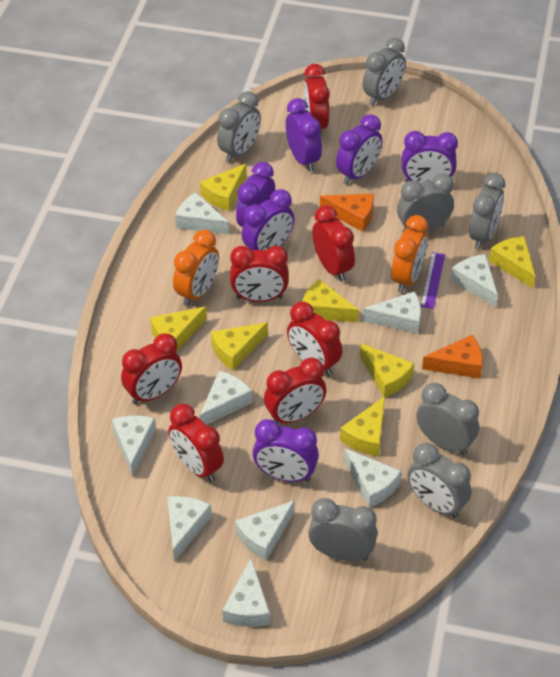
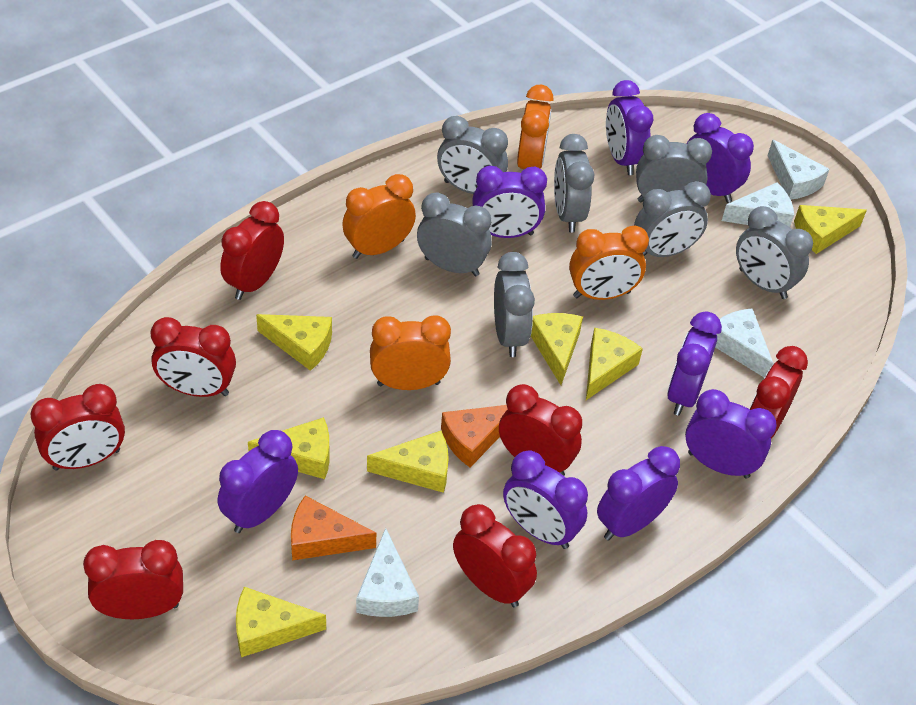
orange clock: 2 -> 4
purple clock: 6 -> 8
purple ruler: 1 -> 0
white cheese: 9 -> 4

